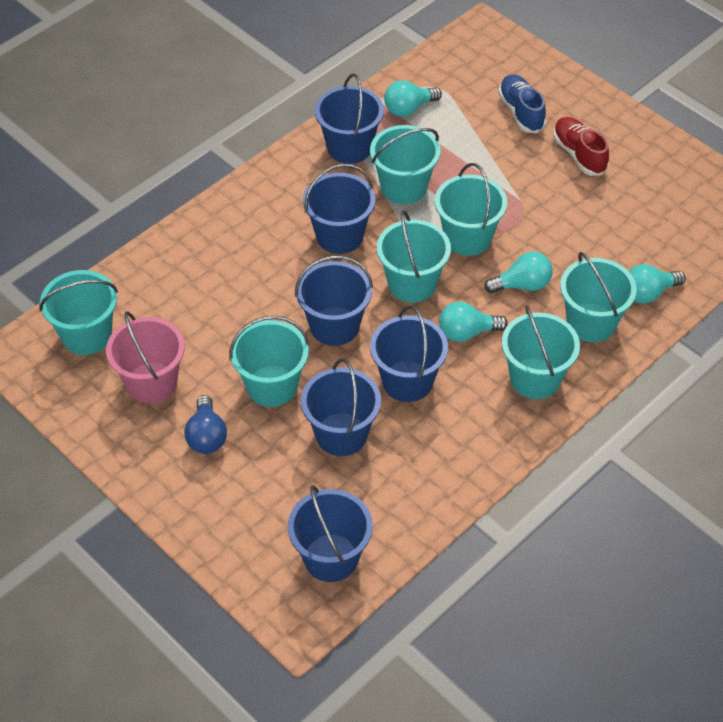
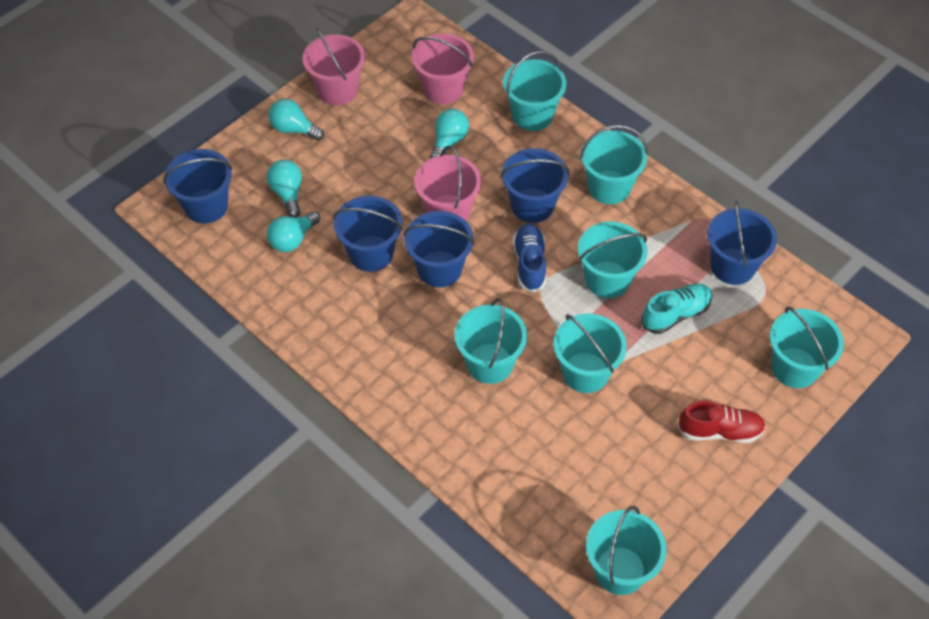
blue bucket: 6 -> 5
blue light bulb: 1 -> 0
pink bucket: 1 -> 3
turquoise shoe: 0 -> 1

